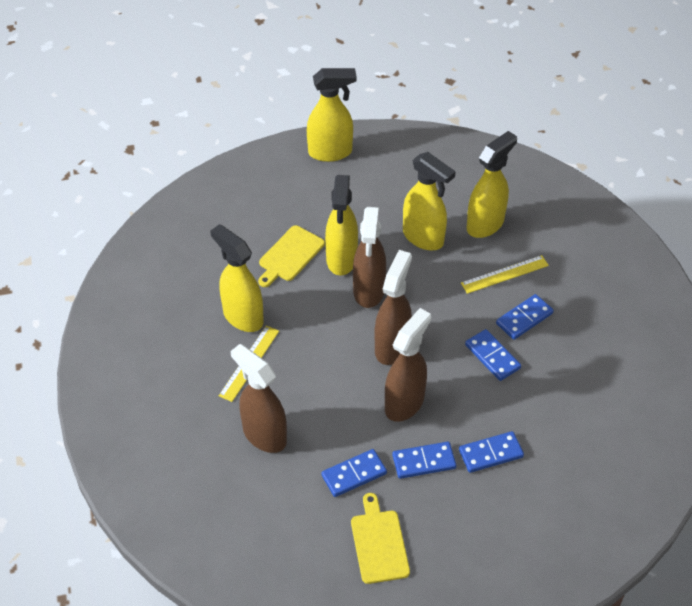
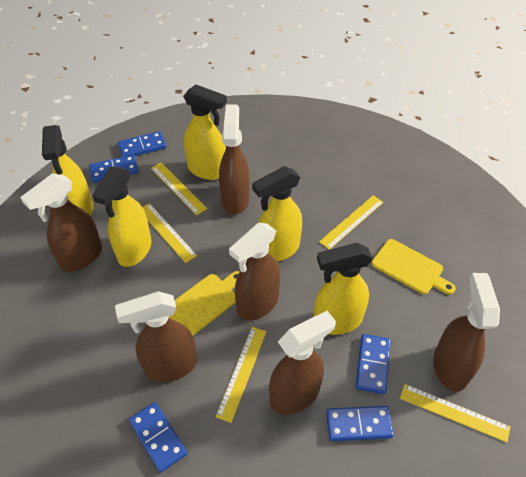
brown spray bottle: 4 -> 6
yellow ruler: 2 -> 5

